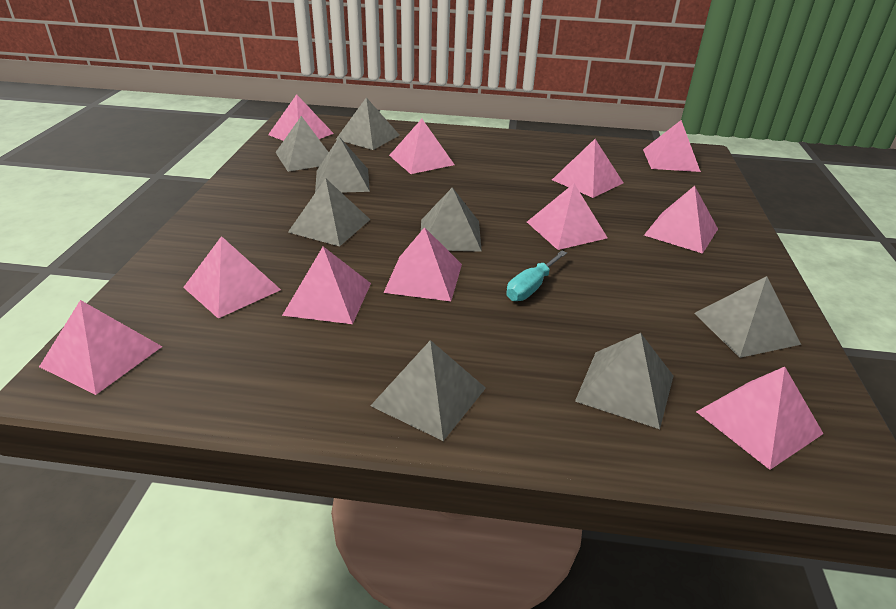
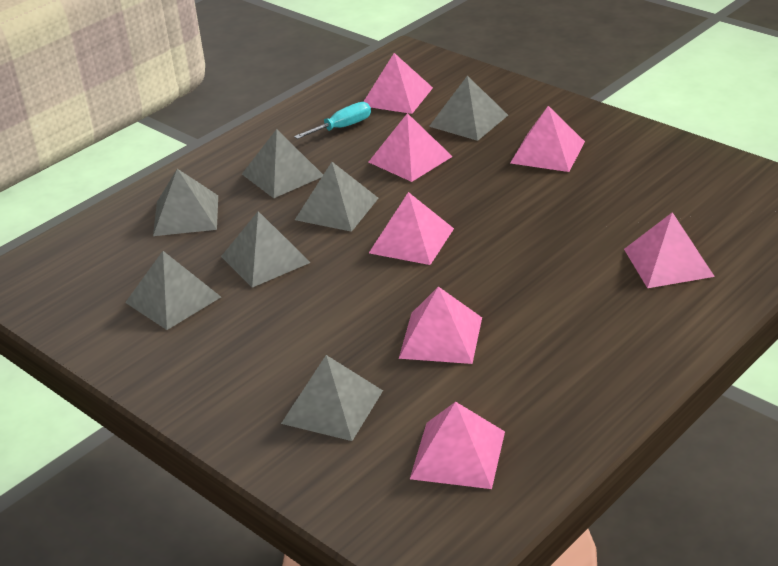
grey pyramid: 8 -> 7
pink pyramid: 11 -> 7

